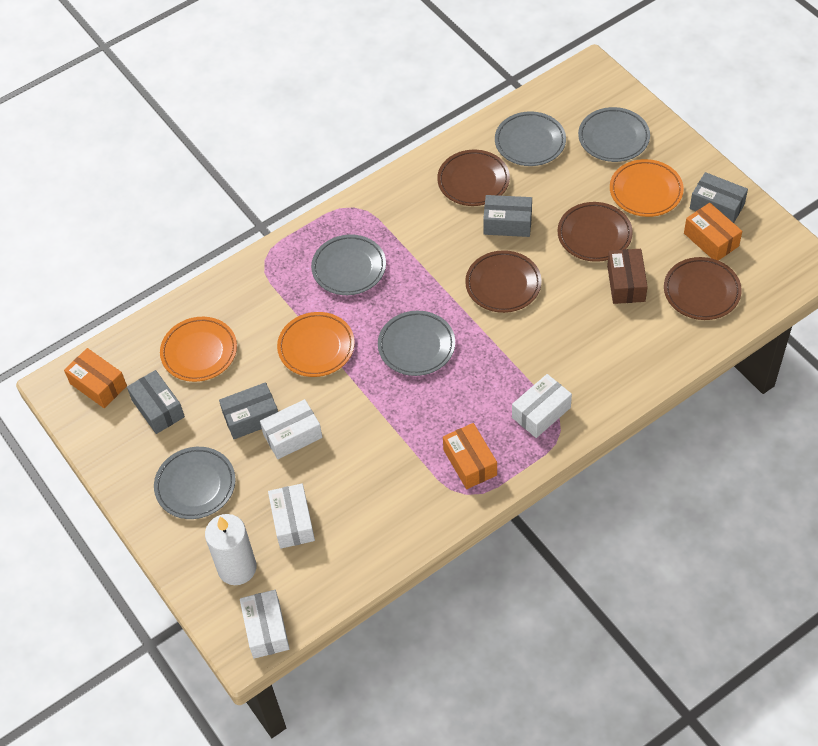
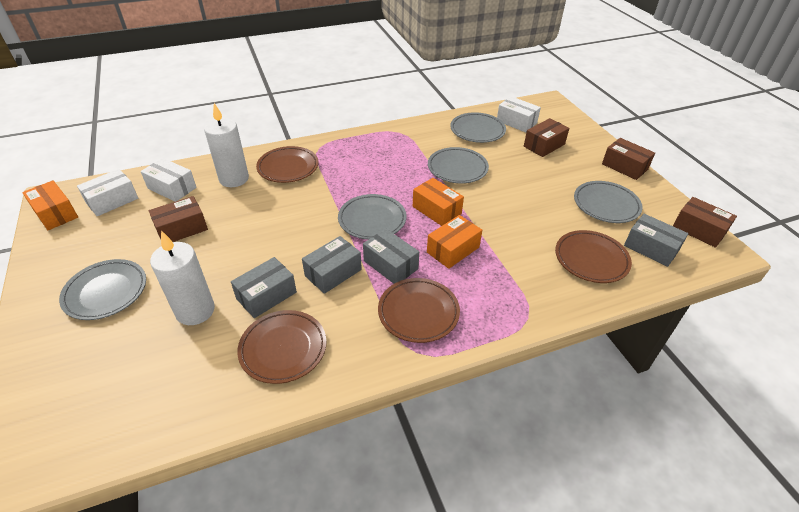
brown box: 1 -> 4
orange plate: 3 -> 0
white box: 4 -> 3
white candle: 1 -> 2

